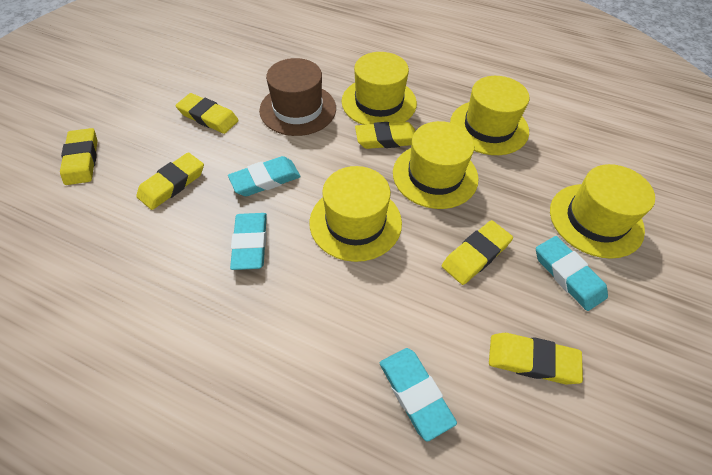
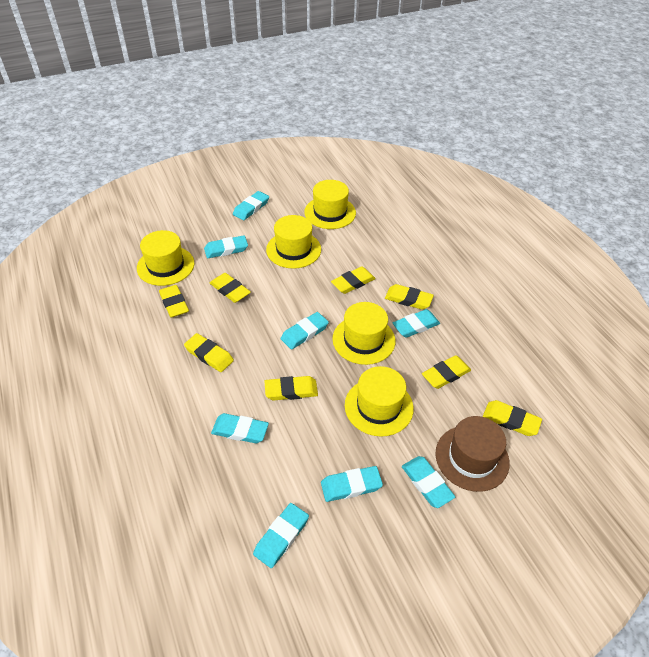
turquoise eraser: 4 -> 8
yellow eraser: 6 -> 8

